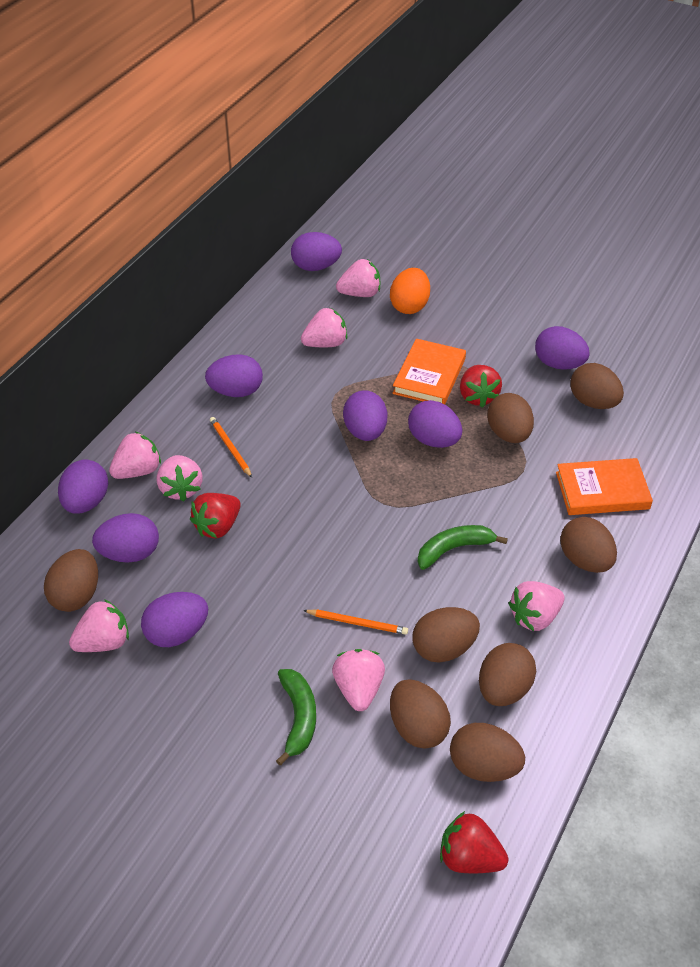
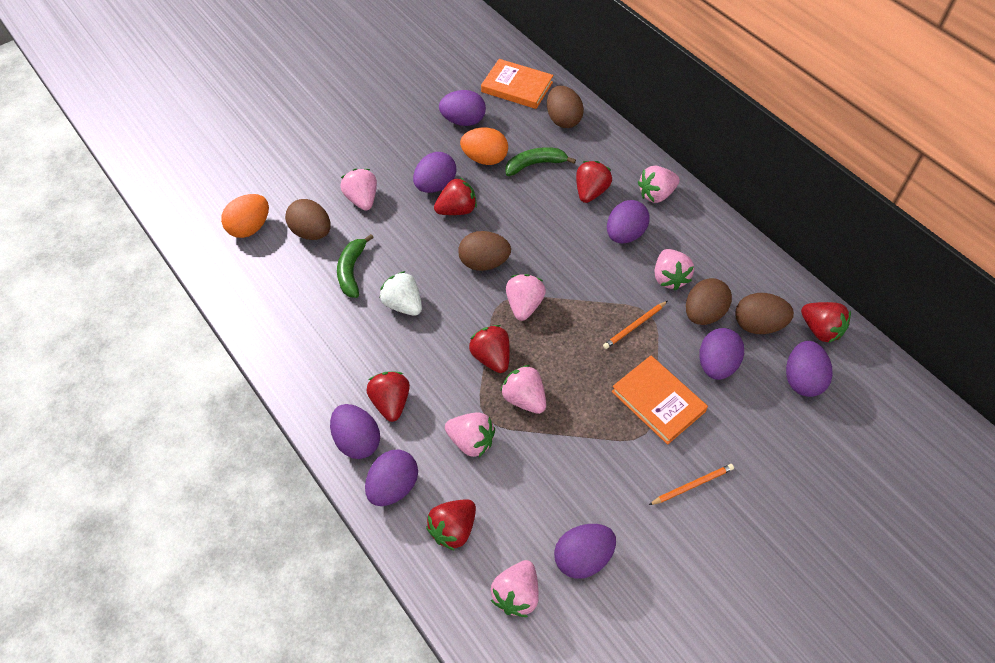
brown egg: 8 -> 5
orange egg: 1 -> 2
red strawberry: 3 -> 6
white strawberry: 0 -> 1

